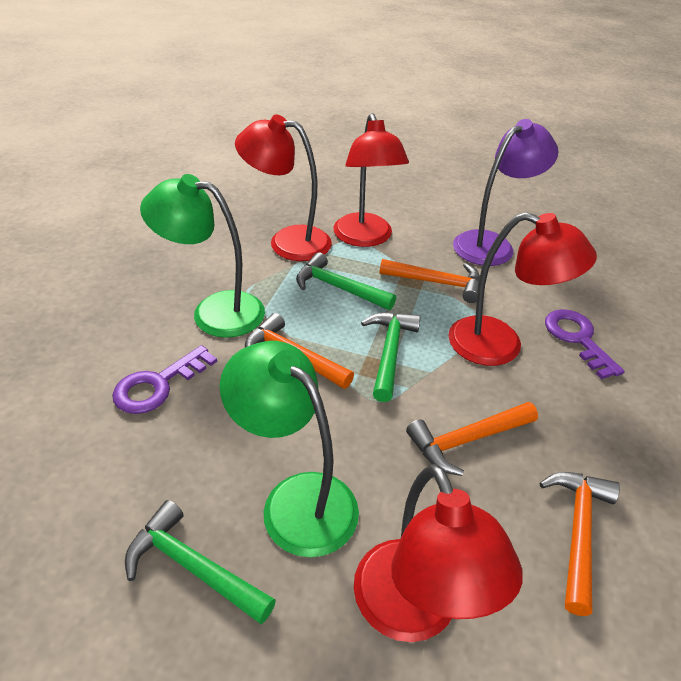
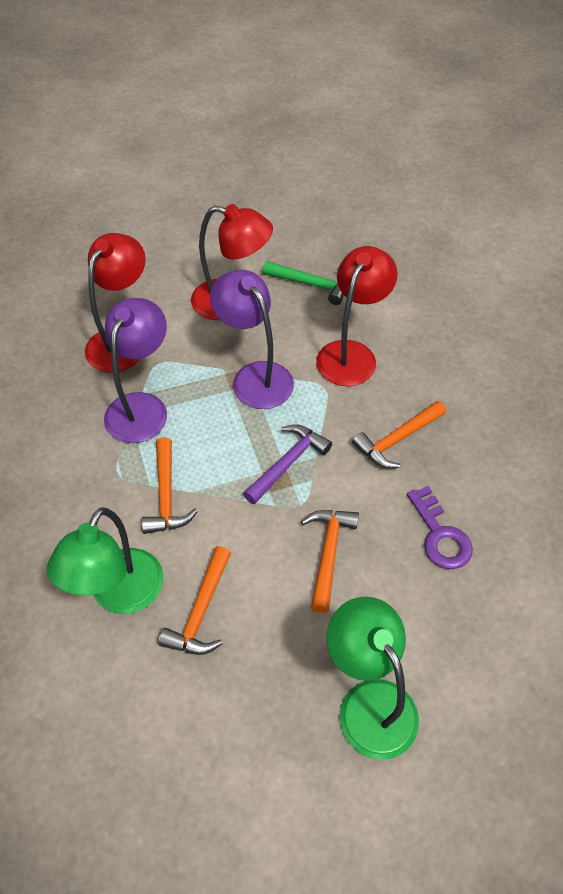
green hammer: 3 -> 1
purple hammer: 0 -> 1
purple key: 2 -> 1
purple lamp: 1 -> 2
red lamp: 4 -> 3

